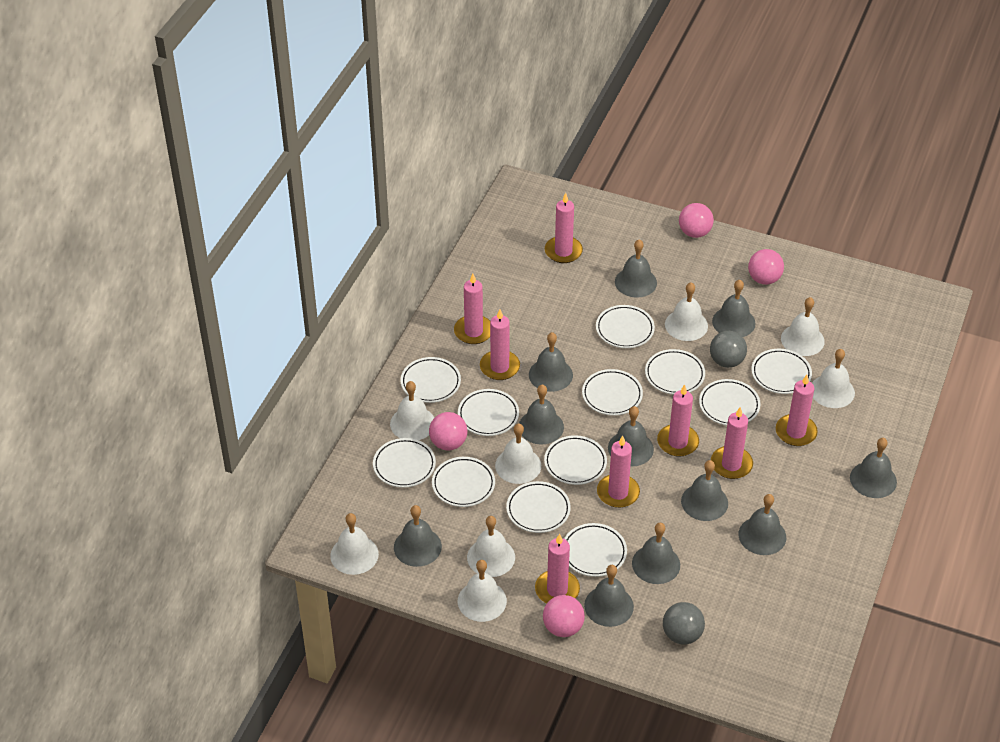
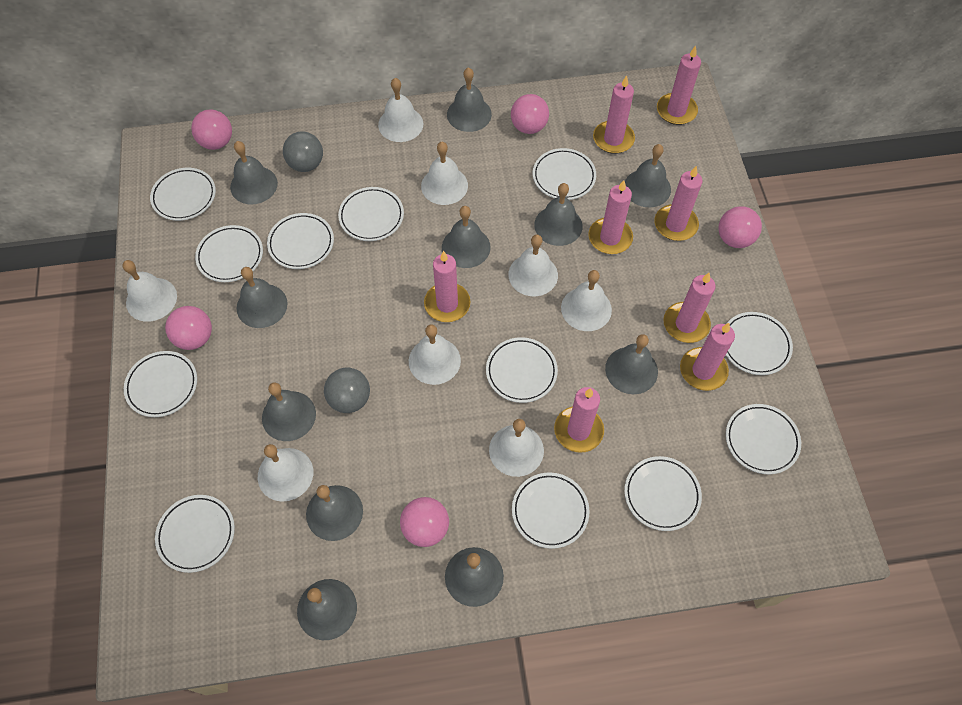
pink ball: 4 -> 5

